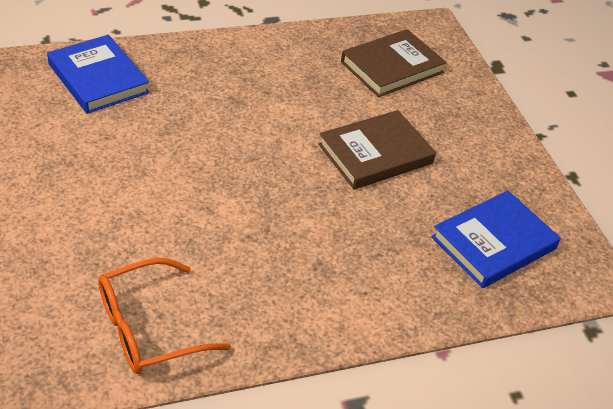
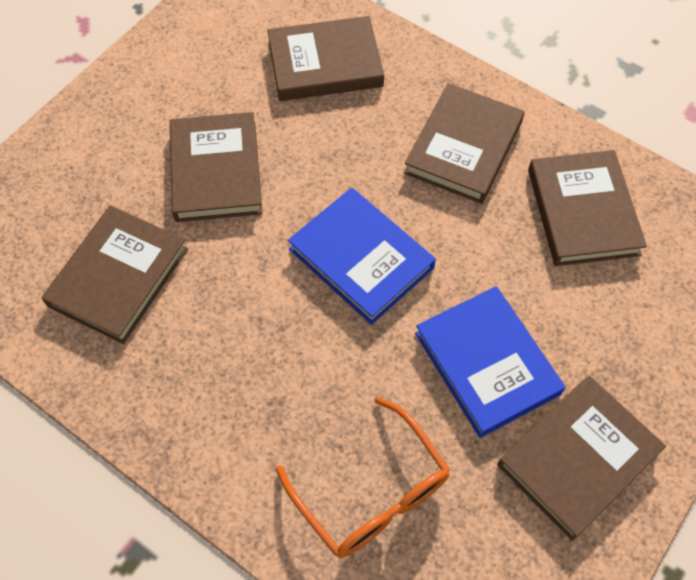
brown book: 2 -> 6

